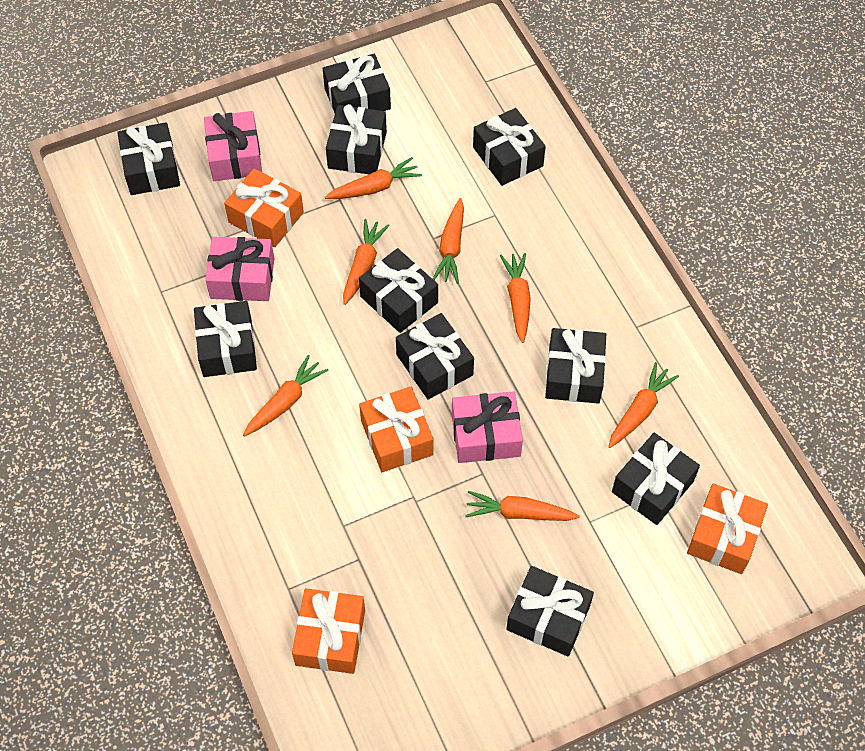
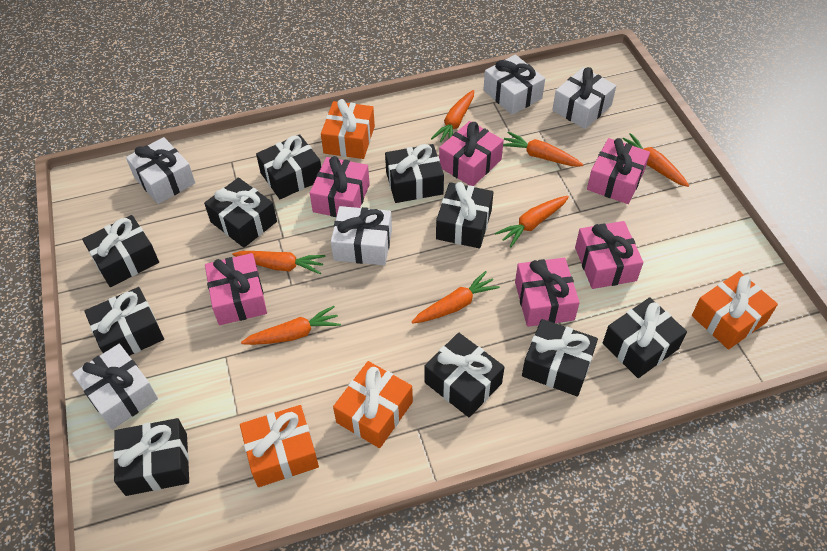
pink gift: 3 -> 6
white gift: 0 -> 5

